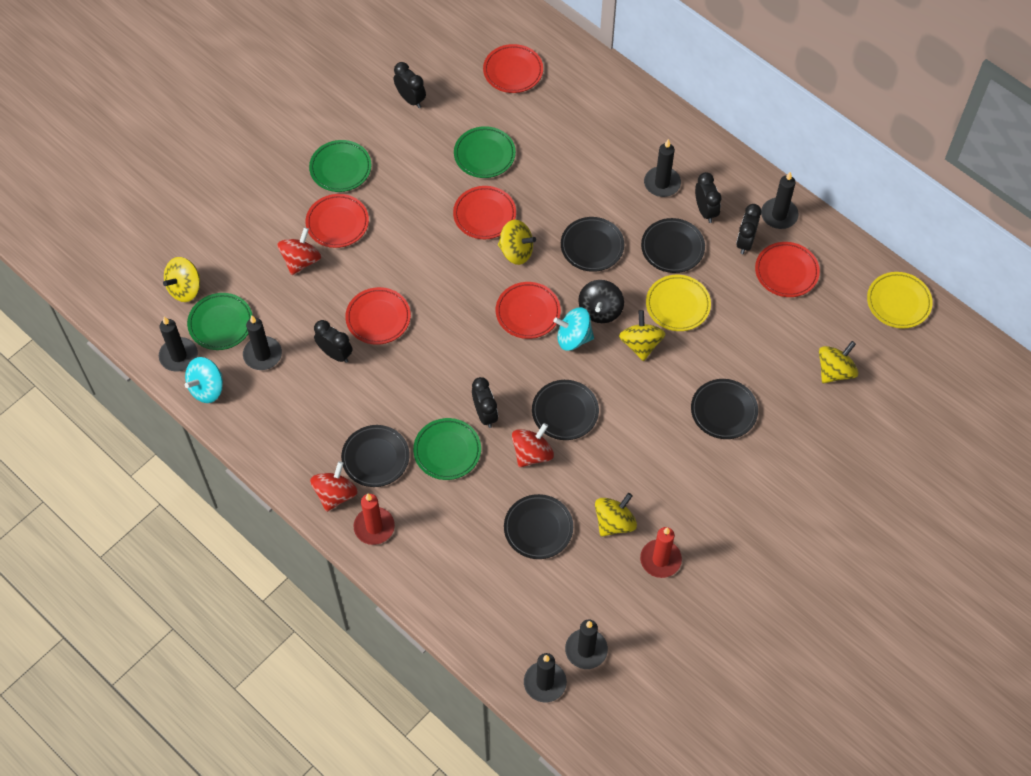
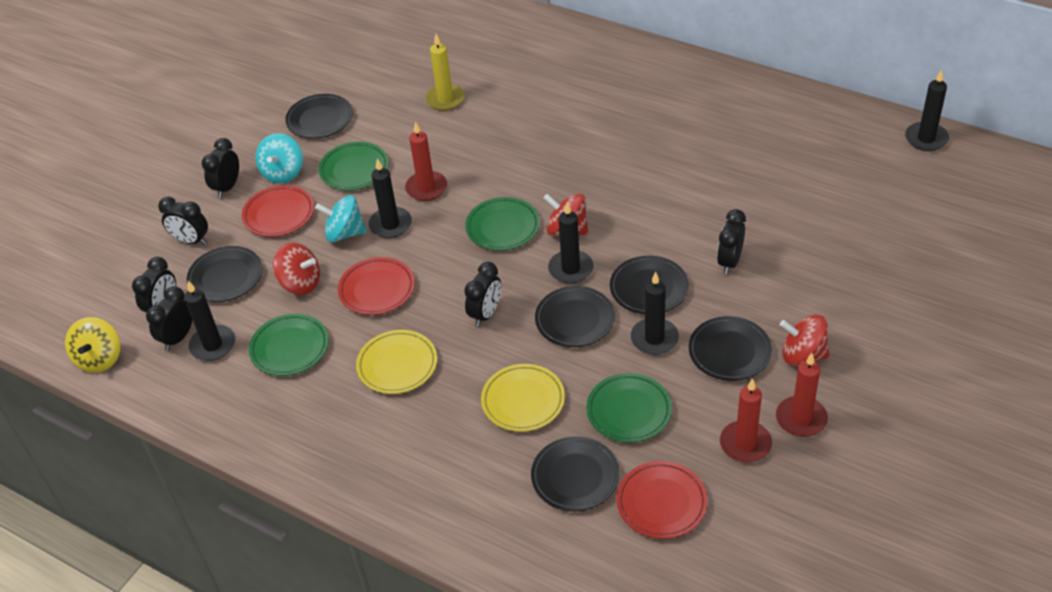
black candle: 6 -> 5
black clock: 5 -> 6
black spinning top: 1 -> 0
red candle: 2 -> 3
red plate: 6 -> 3
yellow candle: 0 -> 1
yellow spinning top: 5 -> 1

